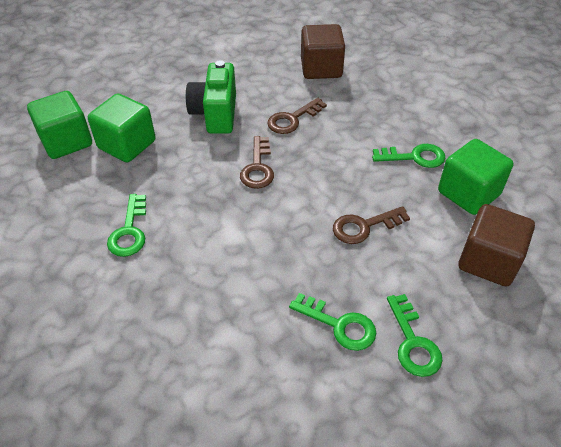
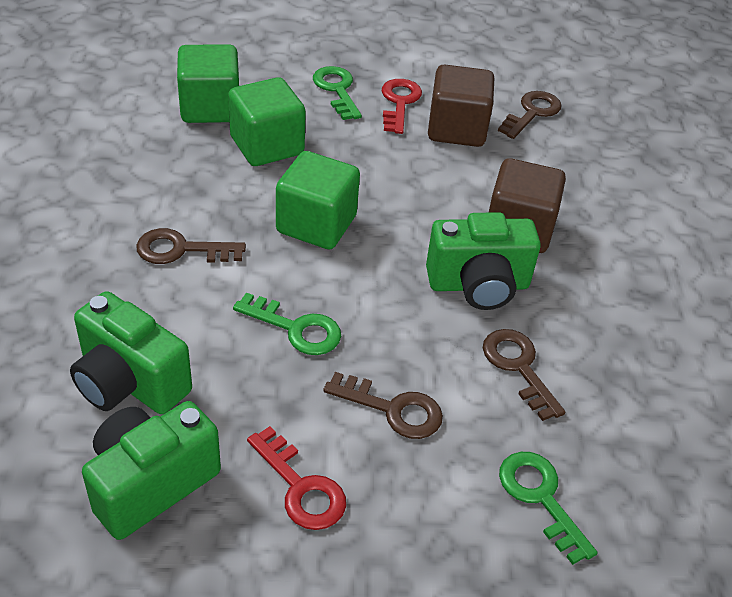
brown key: 3 -> 4
green camera: 1 -> 3
green key: 4 -> 3
red key: 0 -> 2

